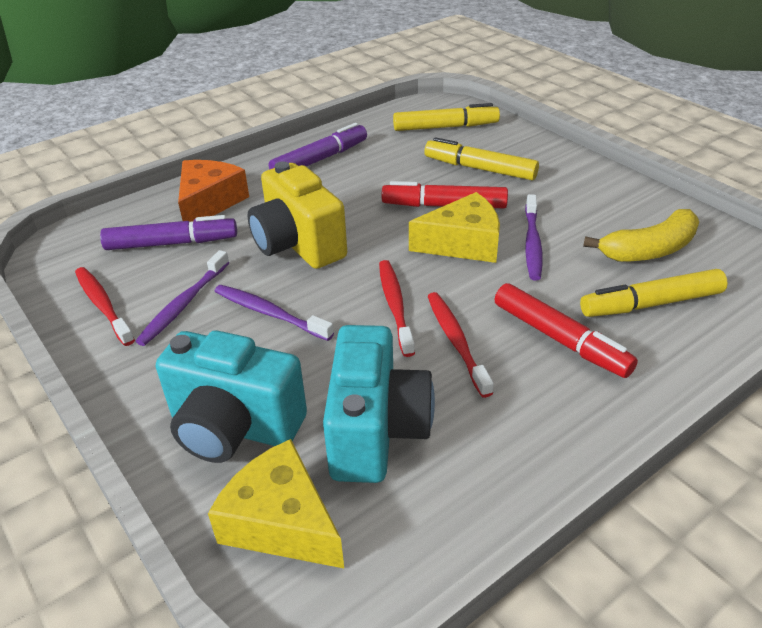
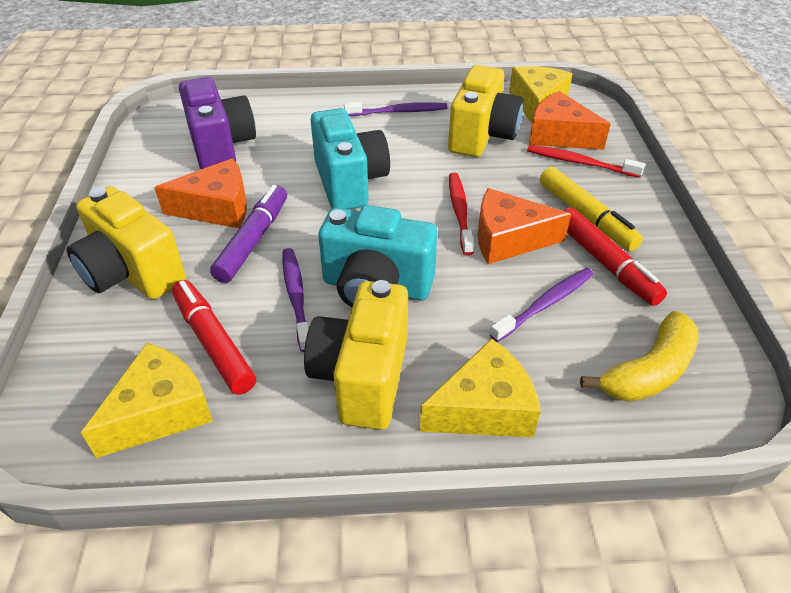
orange cheese: 1 -> 3
purple camera: 0 -> 1
purple marker: 2 -> 1
red toothbrush: 3 -> 2
yellow camera: 1 -> 3
yellow cheese: 2 -> 3
yellow marker: 3 -> 1

